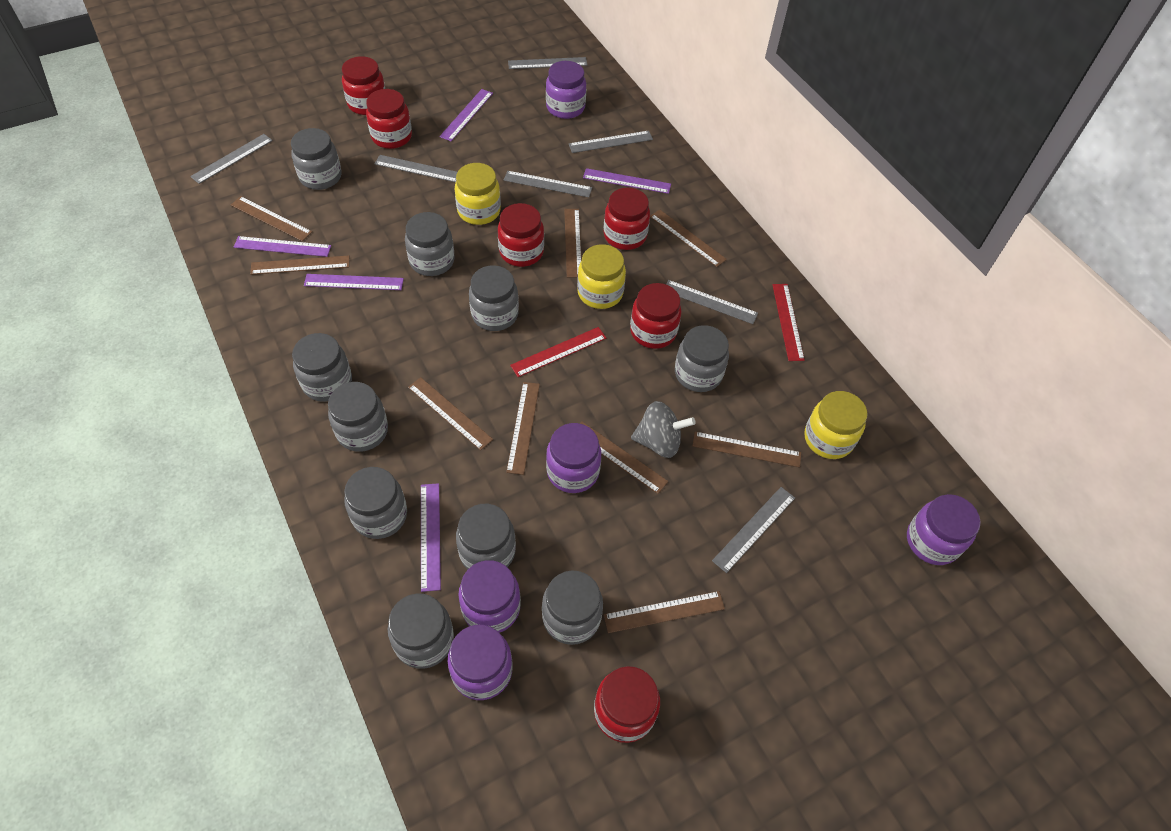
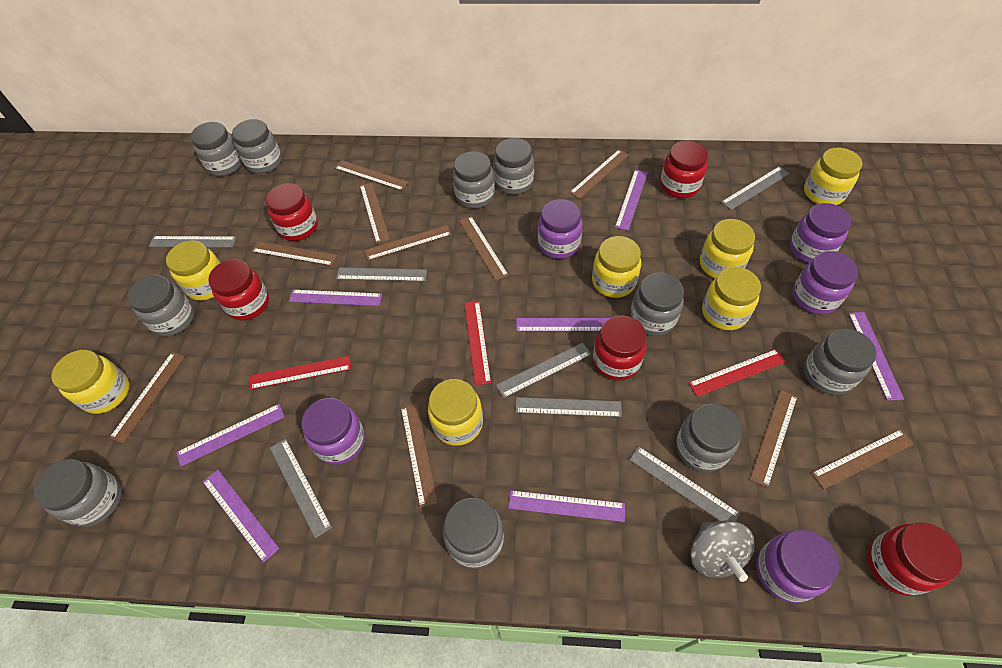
brown ruler: 9 -> 10
purple ruler: 5 -> 7
red jar: 6 -> 5
red ruler: 2 -> 3
yellow jar: 3 -> 7

